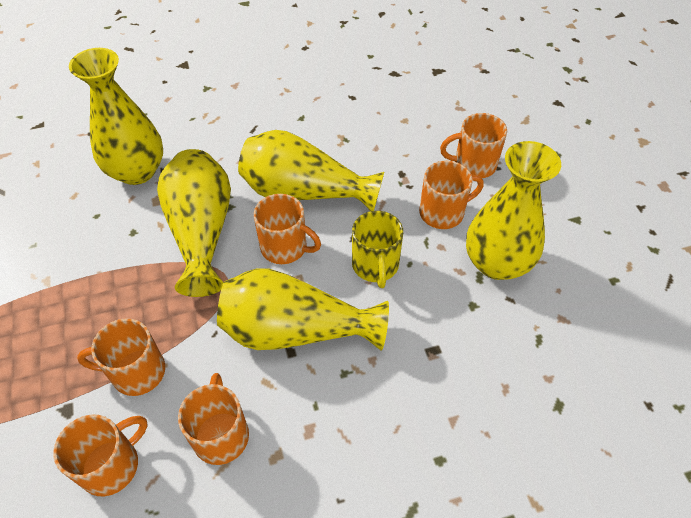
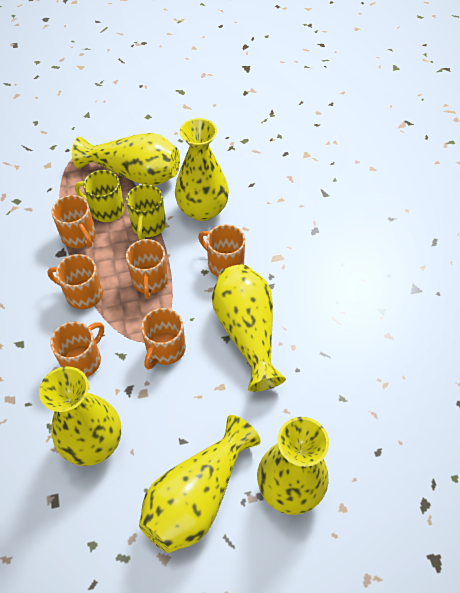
yellow mug: 1 -> 2
yellow vase: 5 -> 6

